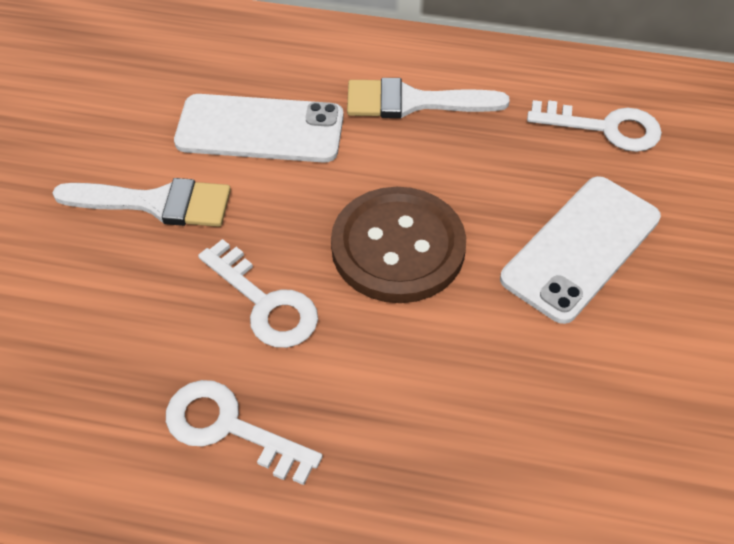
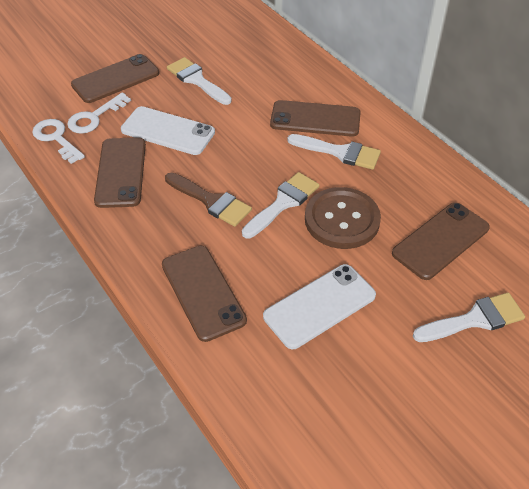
brown brush: 0 -> 1
brown phone: 0 -> 5
white brush: 2 -> 4
white key: 3 -> 2

